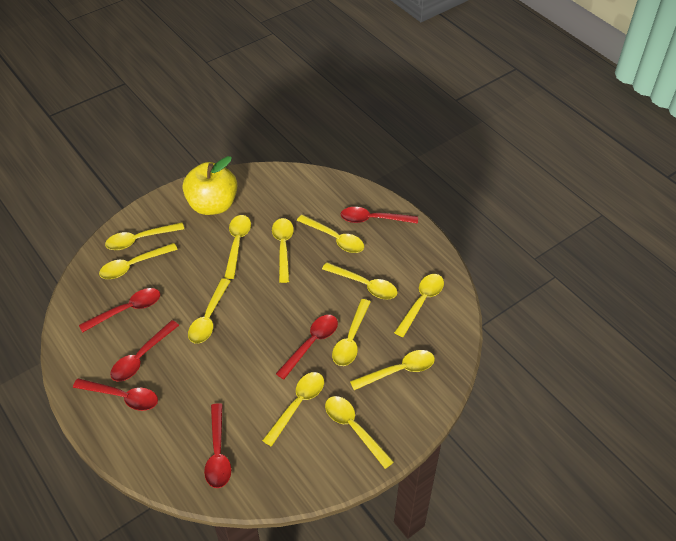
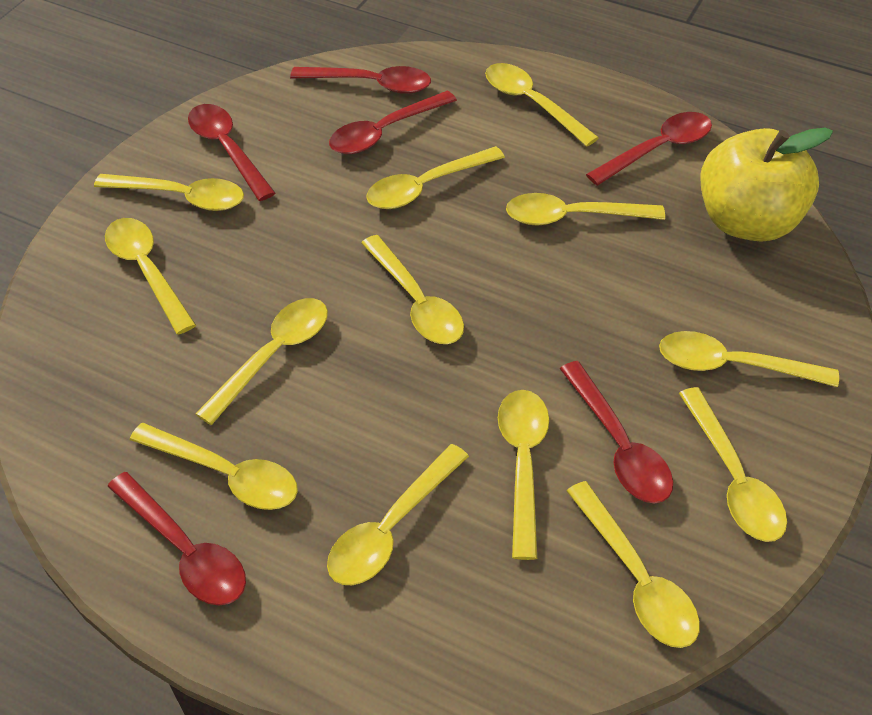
yellow spoon: 12 -> 13

